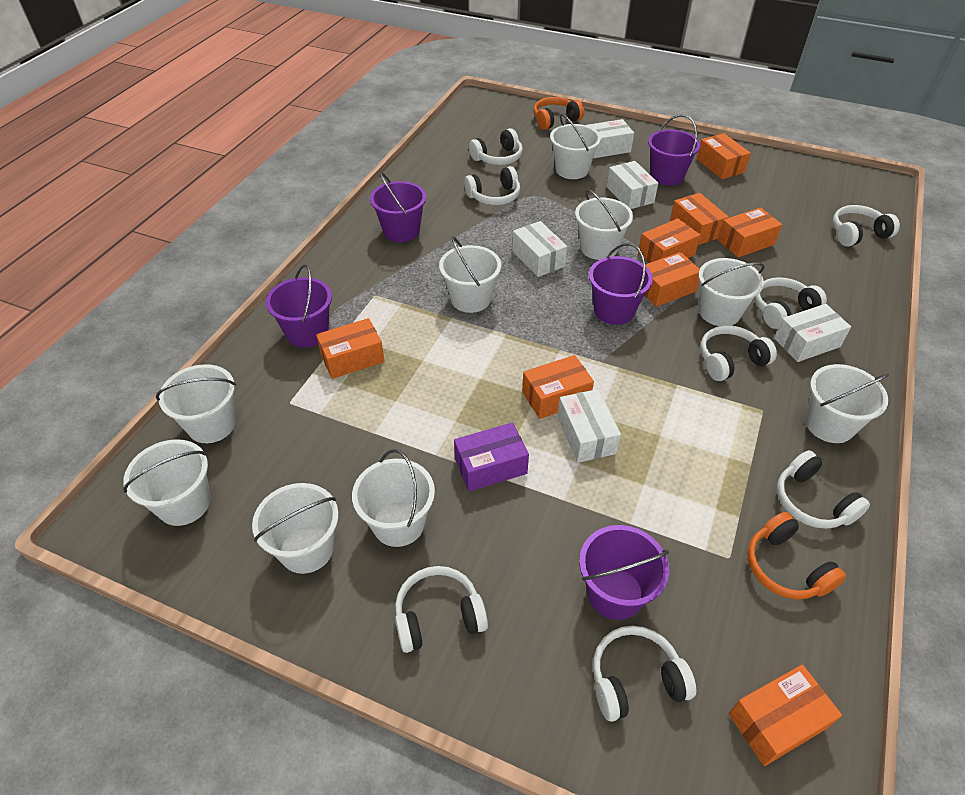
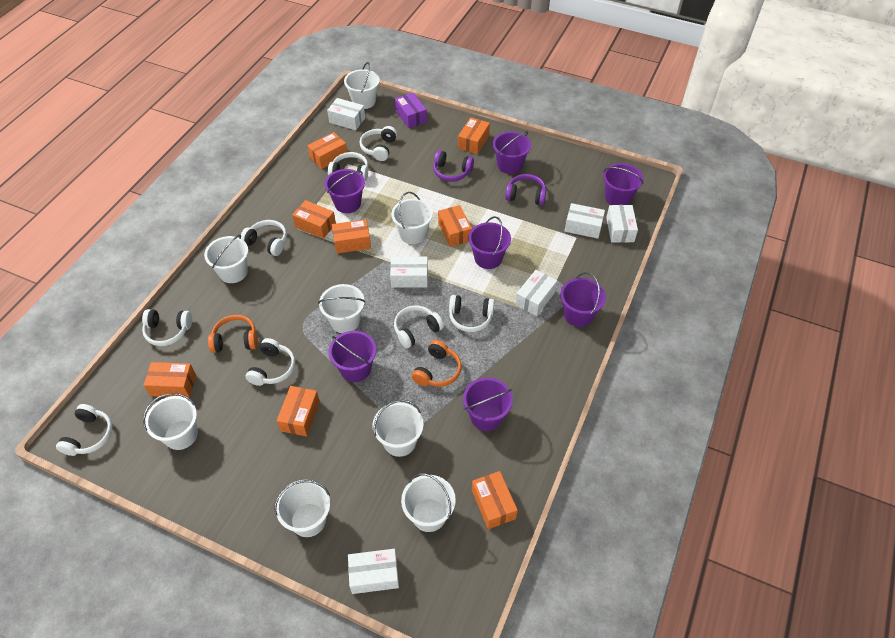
purple bucket: 5 -> 7
purple headphones: 0 -> 2
white box: 5 -> 6
white bucket: 9 -> 8

